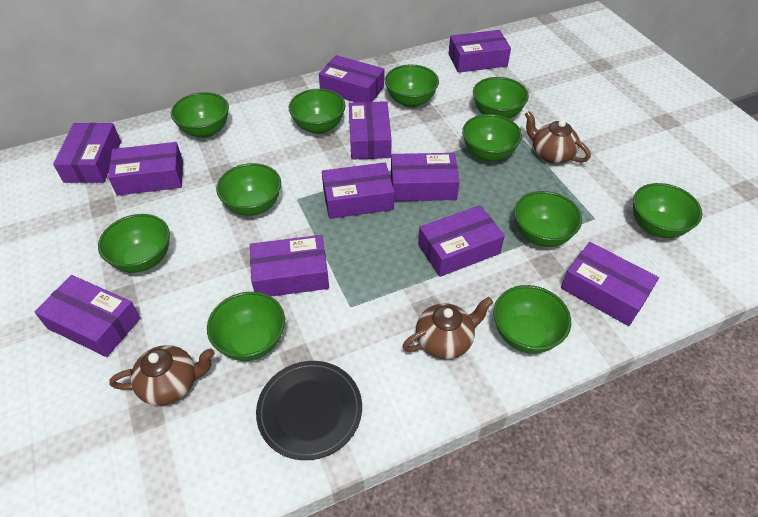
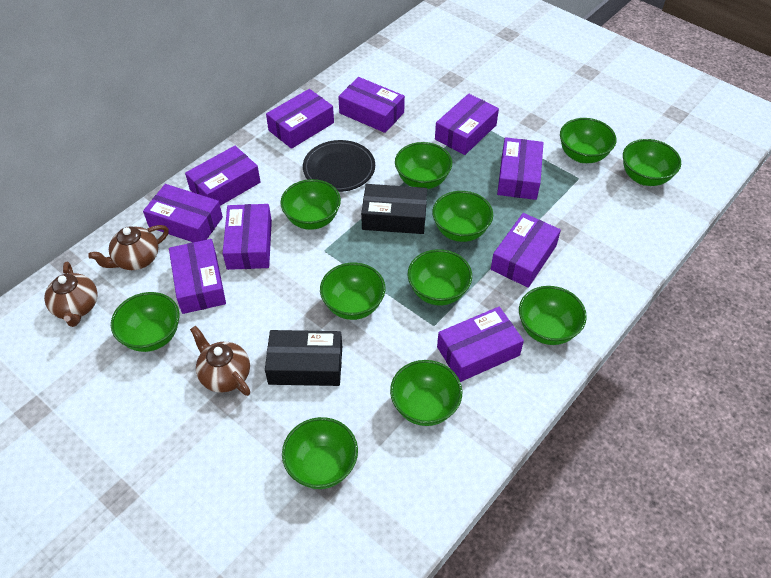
black box: 0 -> 2
purple box: 11 -> 10

